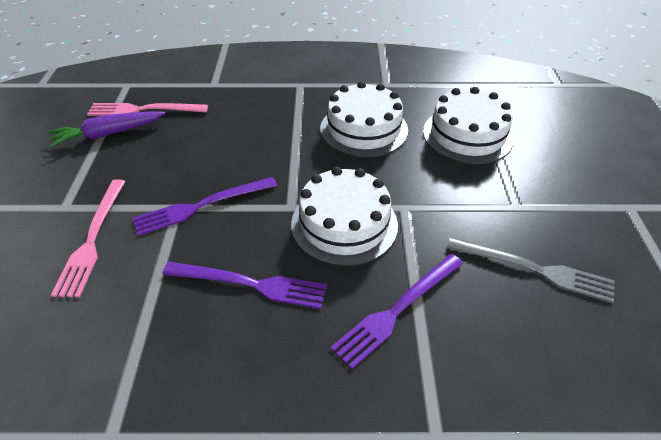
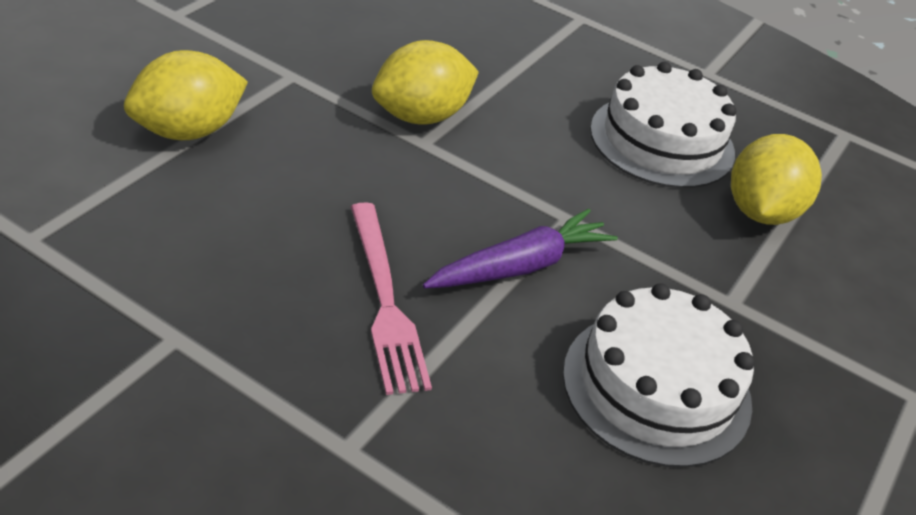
grey fork: 1 -> 0
pink fork: 2 -> 1
purple fork: 3 -> 0
white cake: 3 -> 2
yellow lemon: 0 -> 3

